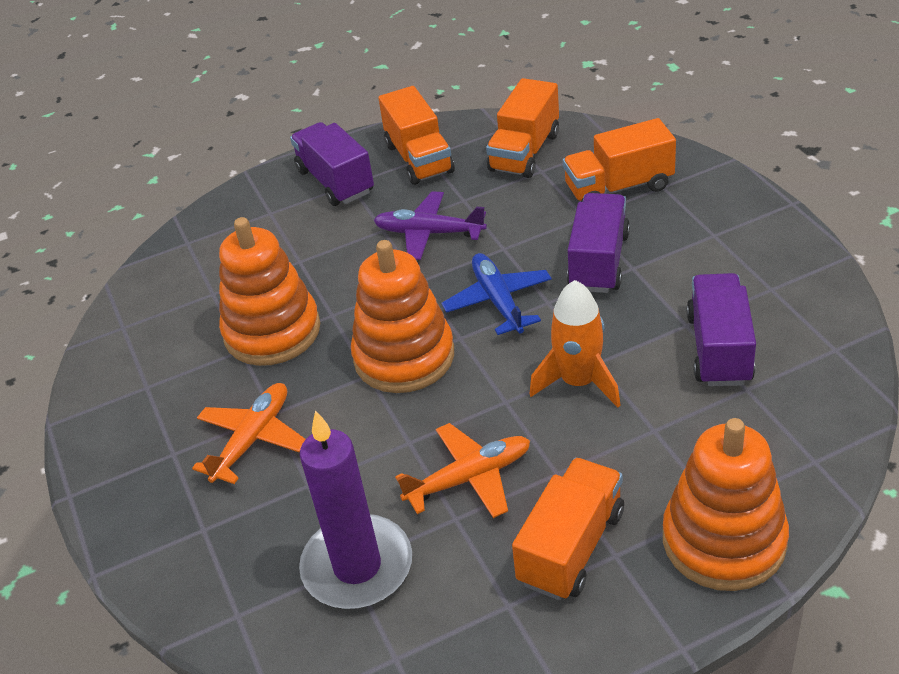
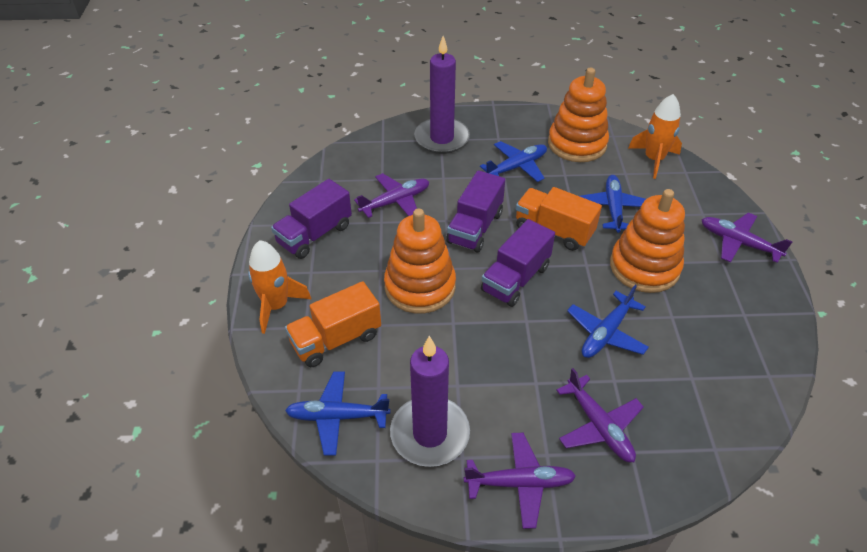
blue plane: 1 -> 4
orange plane: 2 -> 0
orange rocket: 1 -> 2
orange truck: 4 -> 2
purple candle: 1 -> 2
purple plane: 1 -> 4

